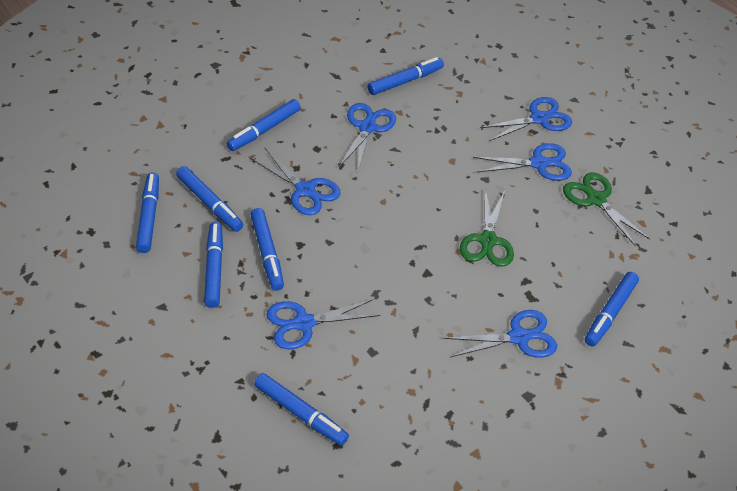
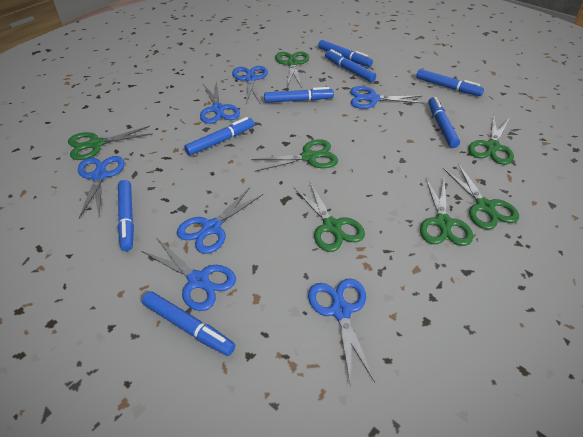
blue scissors: 6 -> 7
green scissors: 2 -> 7

